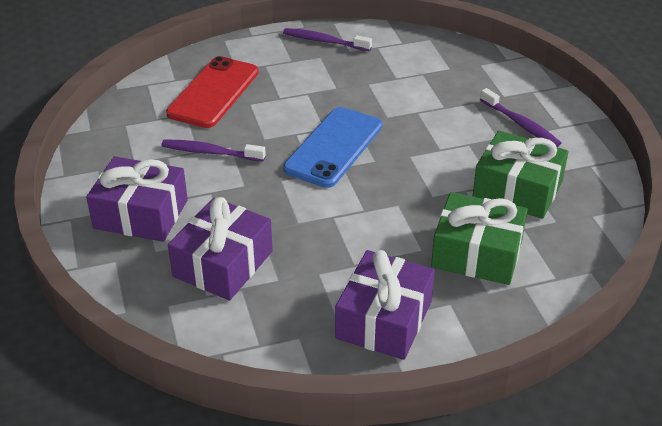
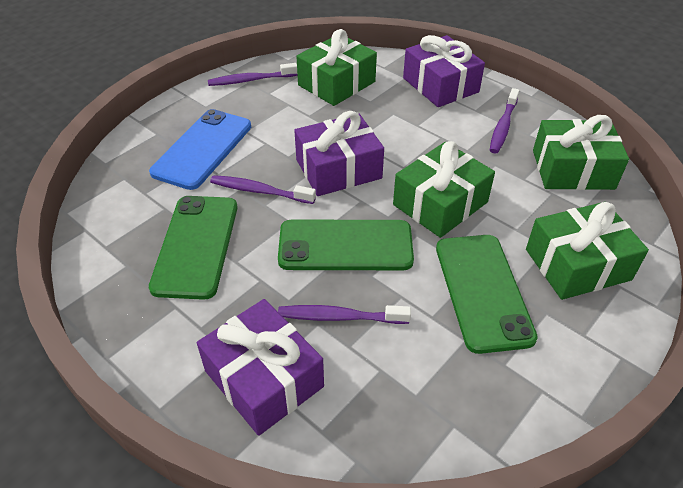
green gift: 2 -> 4
green phone: 0 -> 3
purple toothbrush: 3 -> 4
red phone: 1 -> 0

